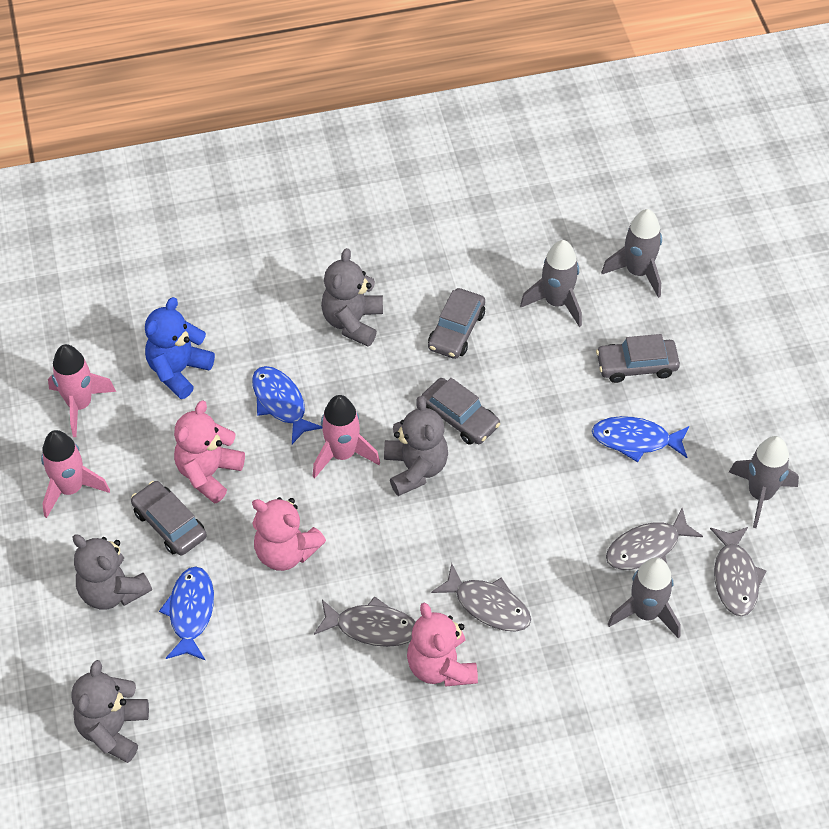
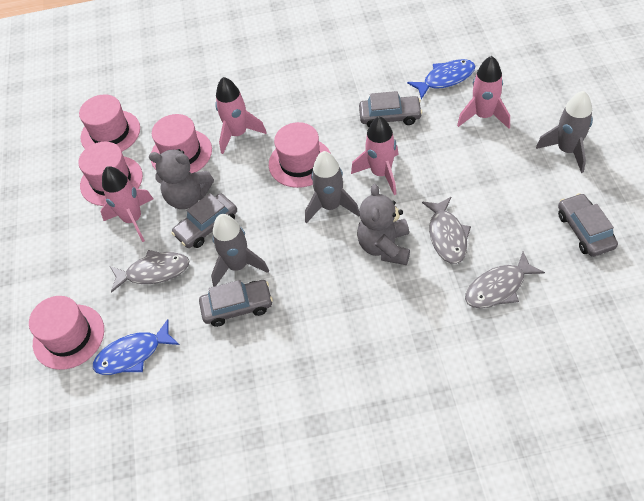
blue fish: 3 -> 2
blue teddy bear: 1 -> 0
grey fish: 4 -> 3
grey rocket: 4 -> 3
grey teddy bear: 4 -> 2
pink hat: 0 -> 5
pink rocket: 3 -> 4
pink teddy bear: 3 -> 0

